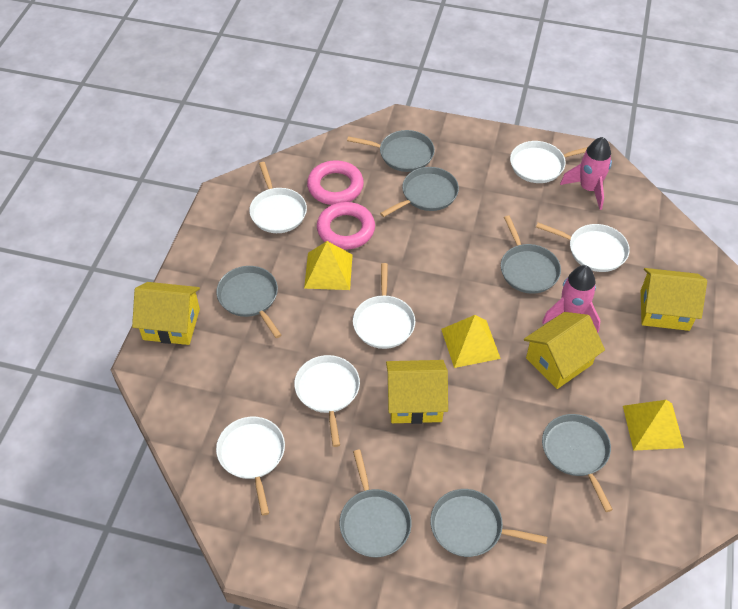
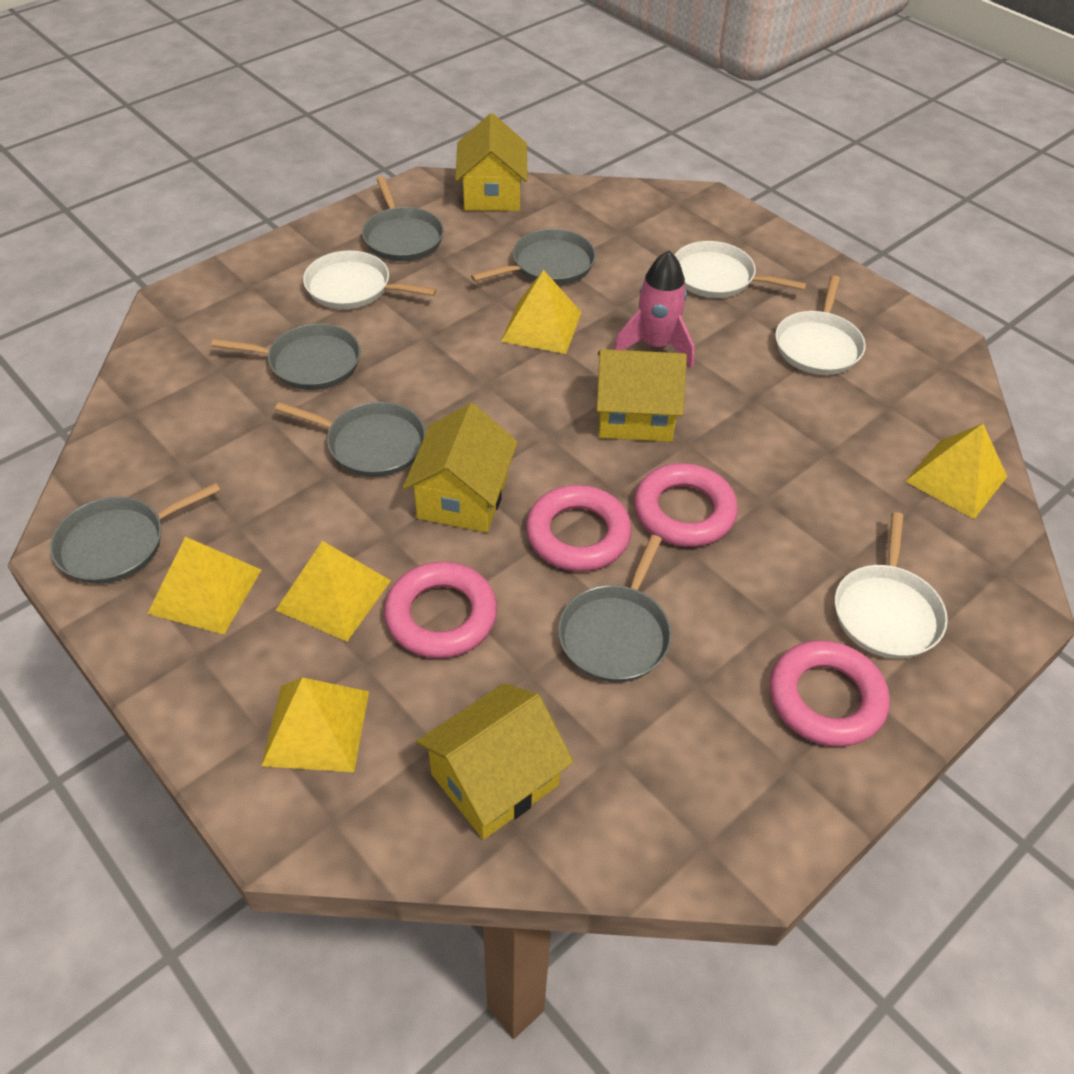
grey pan: 7 -> 6
pink ring: 2 -> 4
pink rocket: 2 -> 1
white pan: 6 -> 4
yellow pyramid: 3 -> 5

